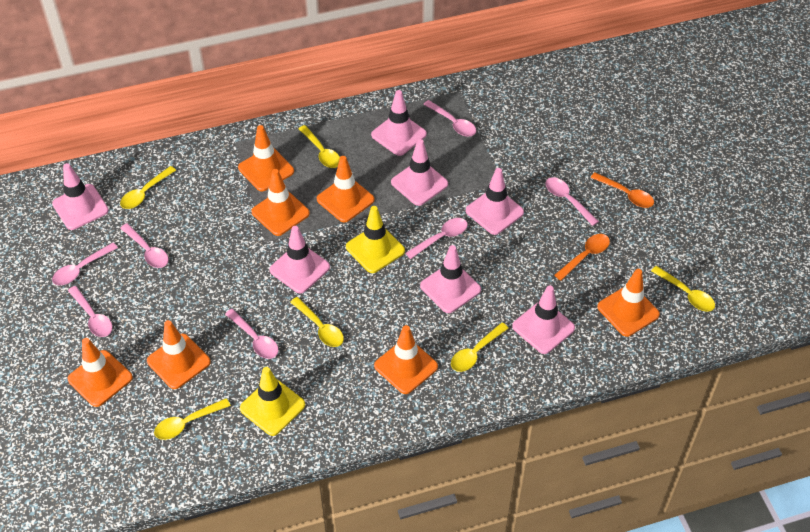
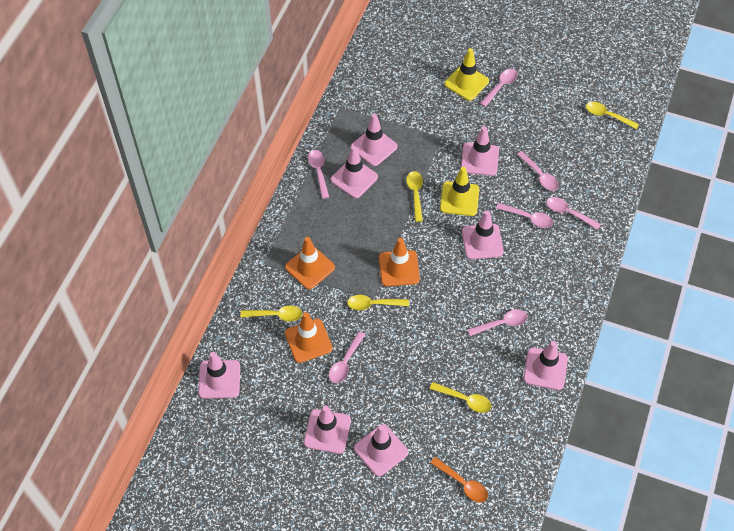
orange spoon: 2 -> 1
orange traffic cone: 7 -> 3
pink traffic cone: 7 -> 8
yellow spoon: 6 -> 5

